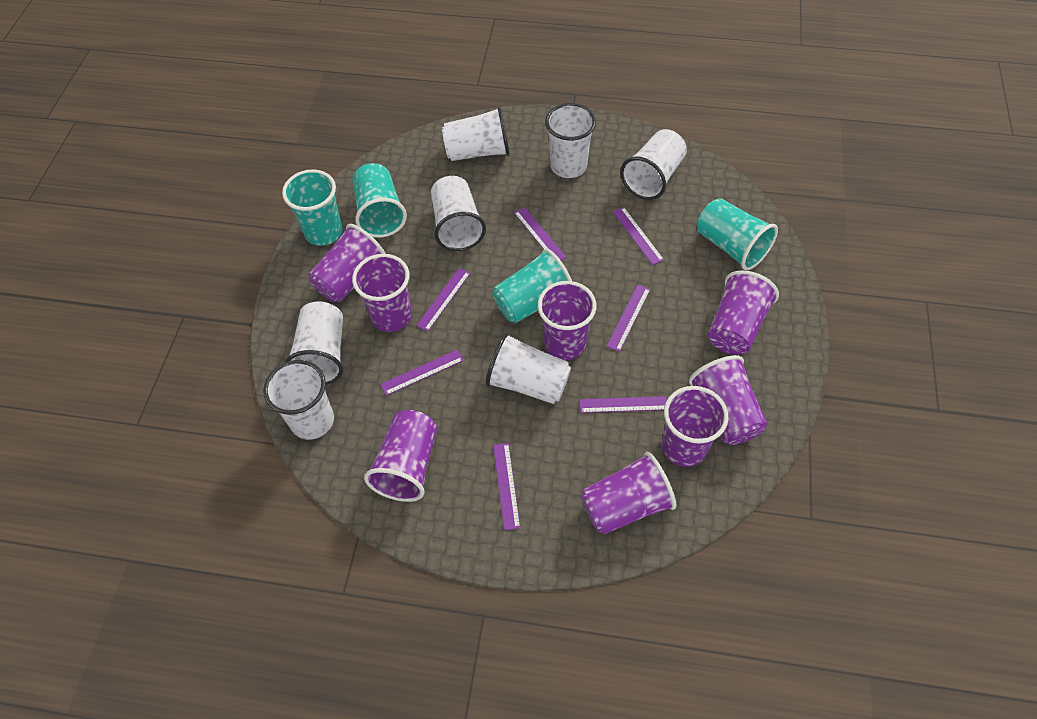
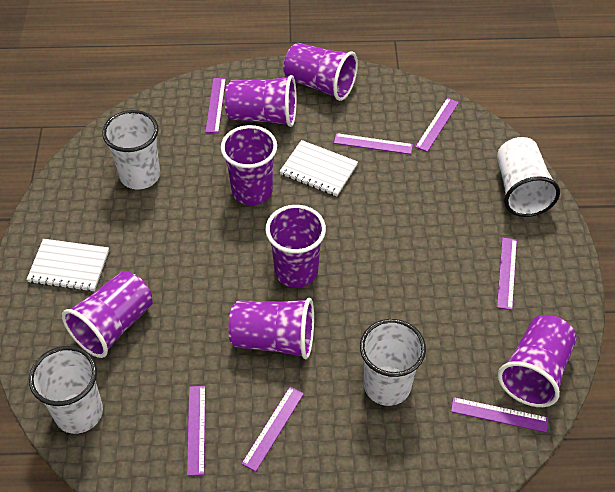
purple cup: 8 -> 7
turquoise cup: 4 -> 0
white cup: 7 -> 4
white notebook: 0 -> 2

